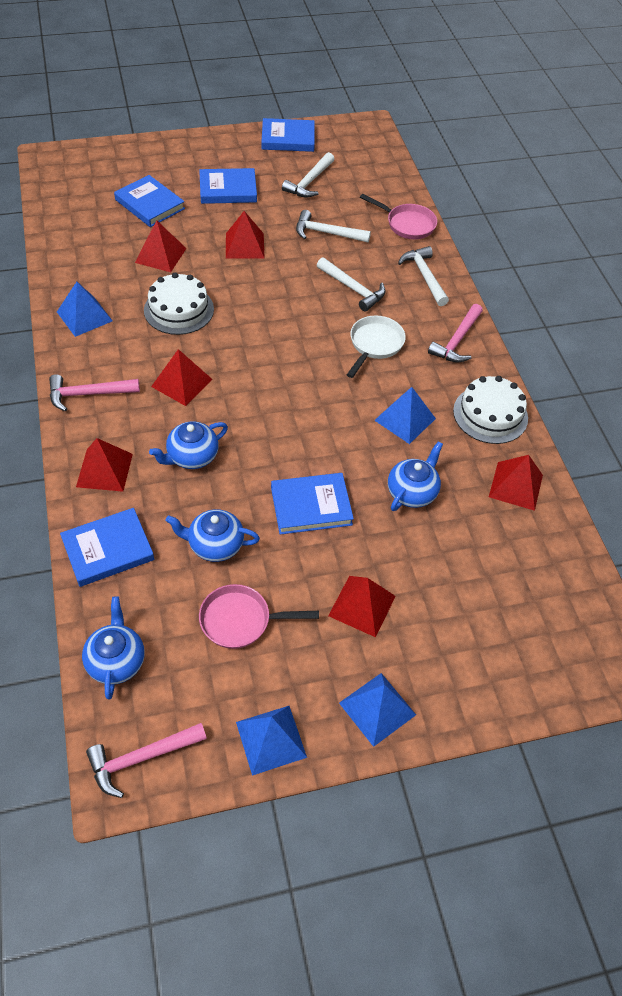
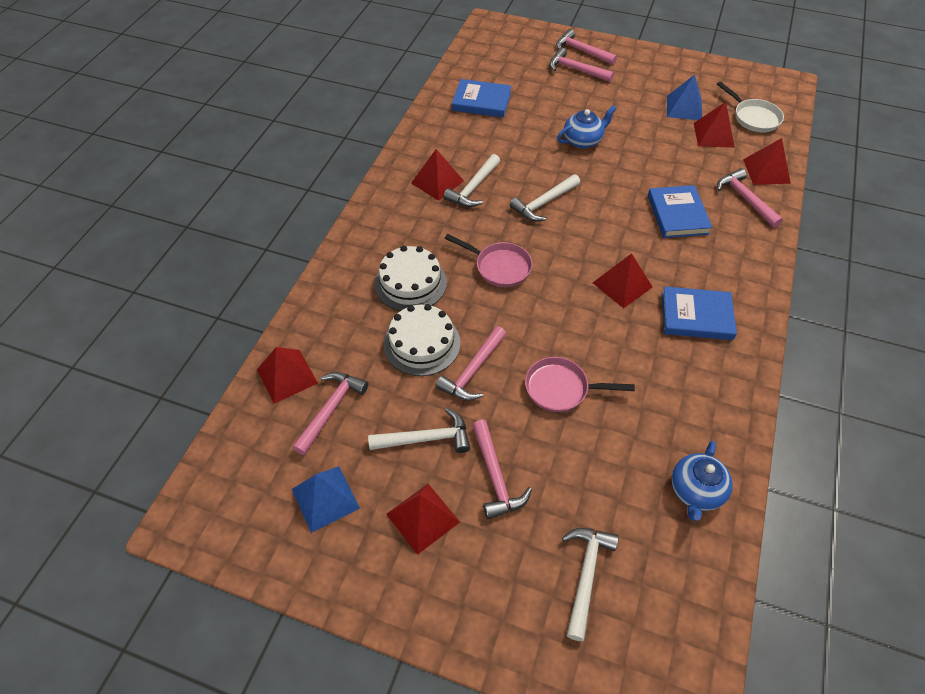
blue book: 5 -> 3
blue pyramid: 4 -> 2
blue teapot: 4 -> 2
pink hammer: 3 -> 6

